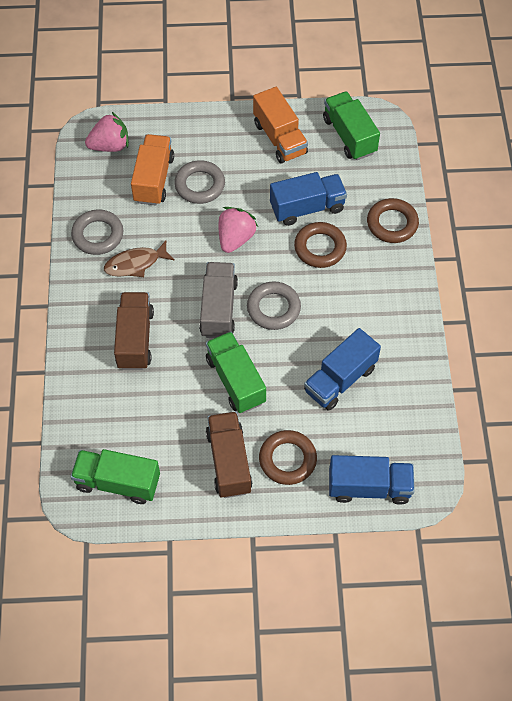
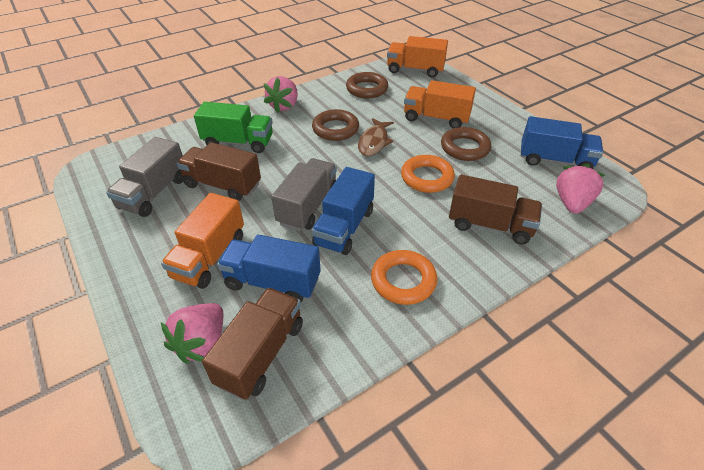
brown truck: 2 -> 3
green truck: 3 -> 1
grey ring: 3 -> 0
grey truck: 1 -> 2
orange ring: 0 -> 2
orange truck: 2 -> 3
pink strawberry: 2 -> 3

